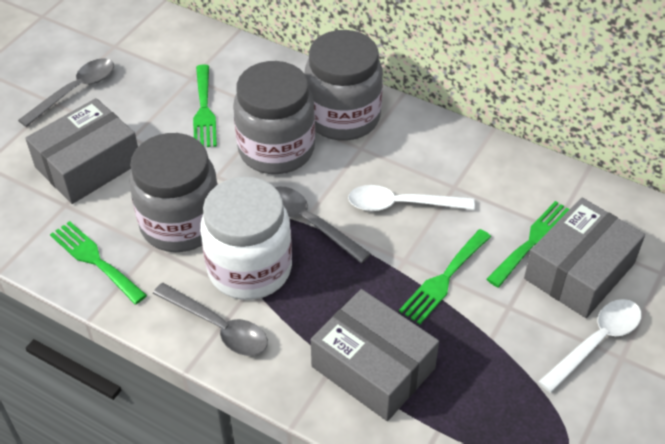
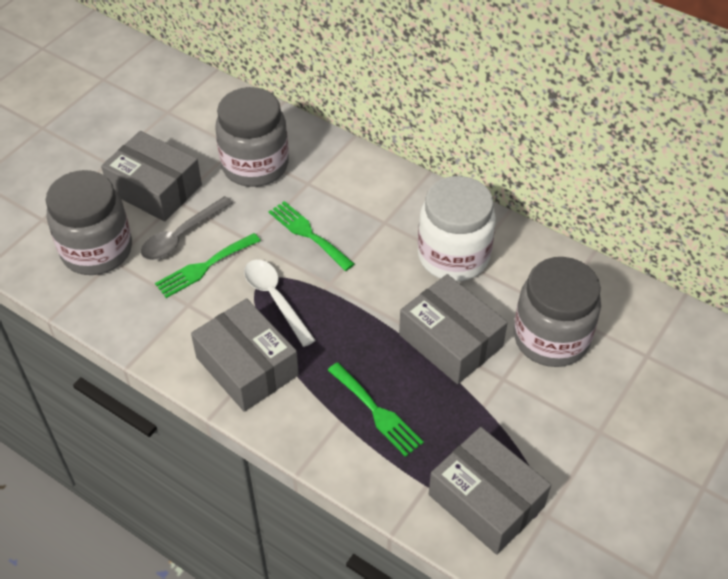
green fork: 4 -> 3
grey box: 3 -> 4
grey spoon: 3 -> 1
white spoon: 2 -> 1

